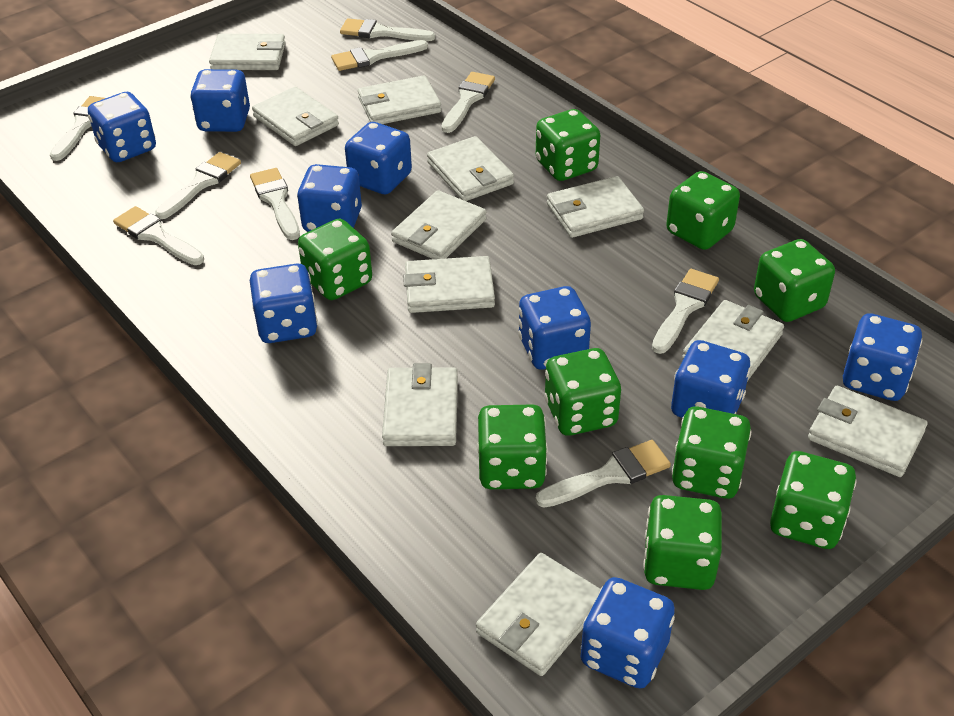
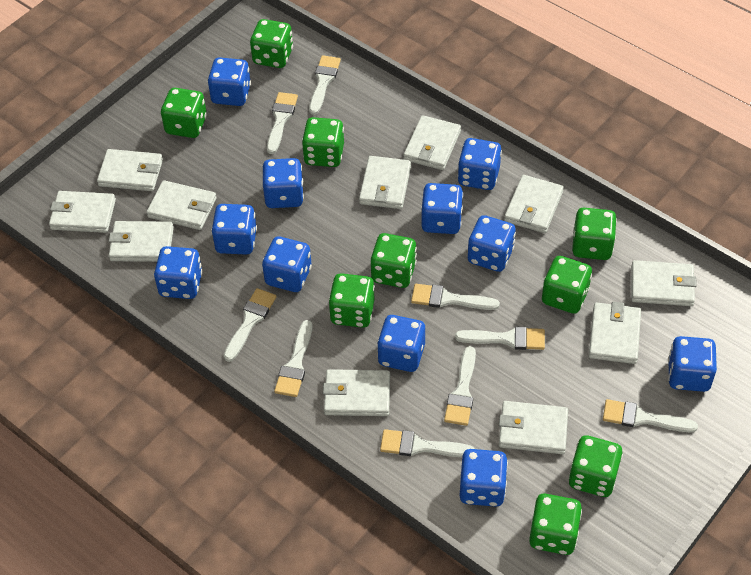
blue dice: 9 -> 11

